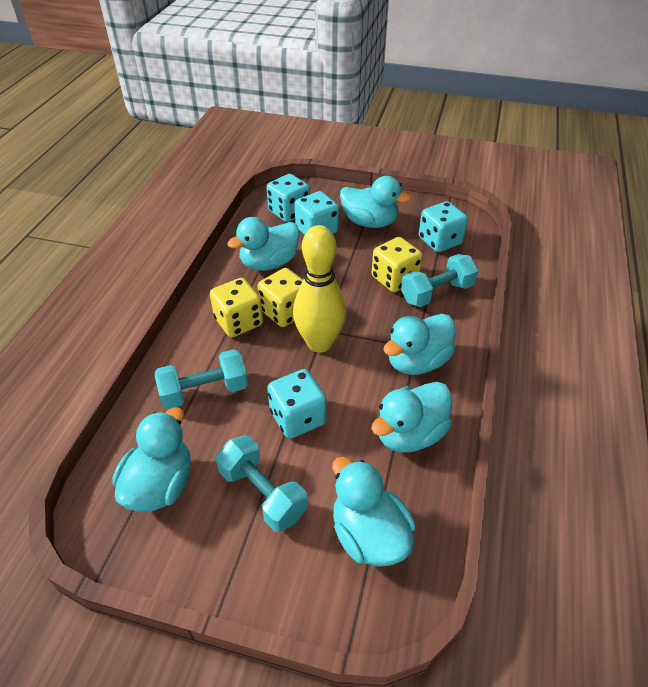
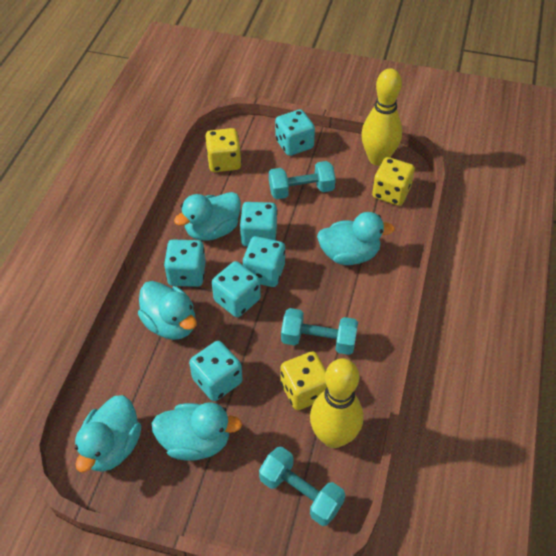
turquoise dice: 4 -> 6
turquoise duck: 6 -> 5
yellow bowling pin: 1 -> 2

